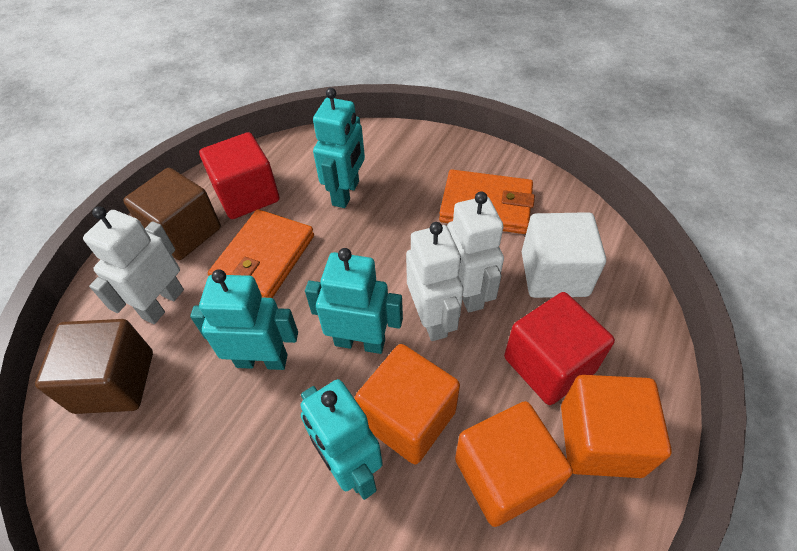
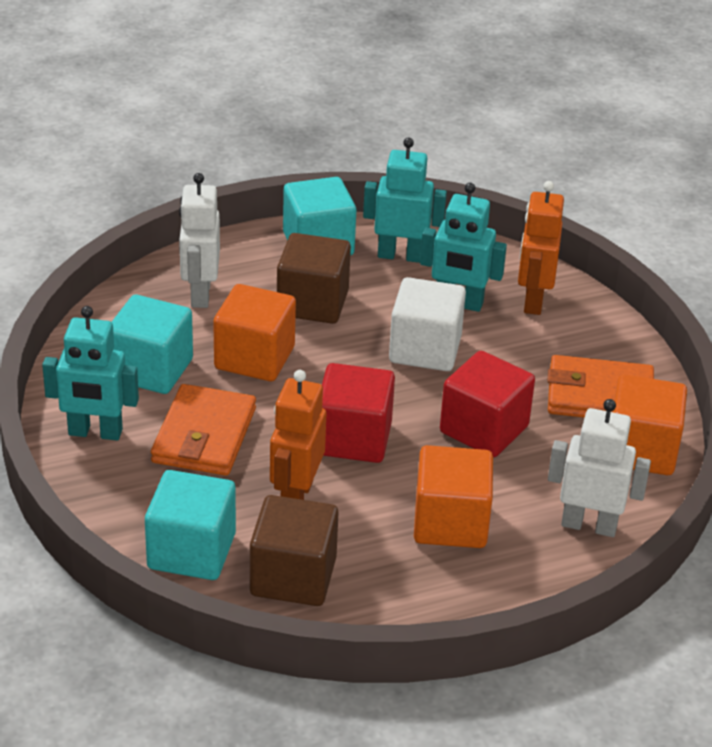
orange robot: 0 -> 2
turquoise cube: 0 -> 3
turquoise robot: 4 -> 3
white robot: 3 -> 2

